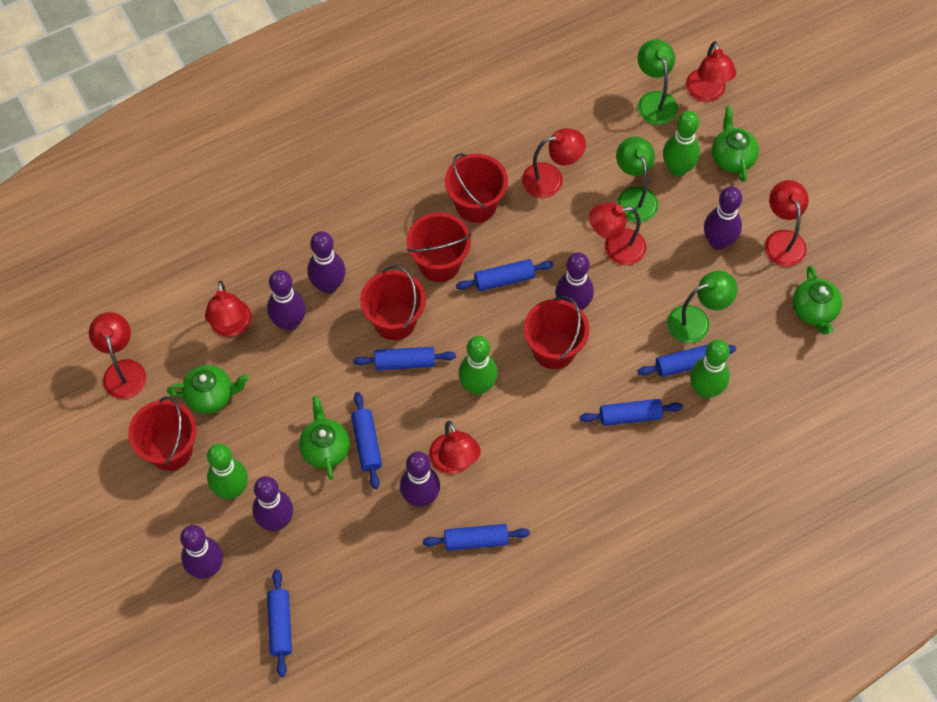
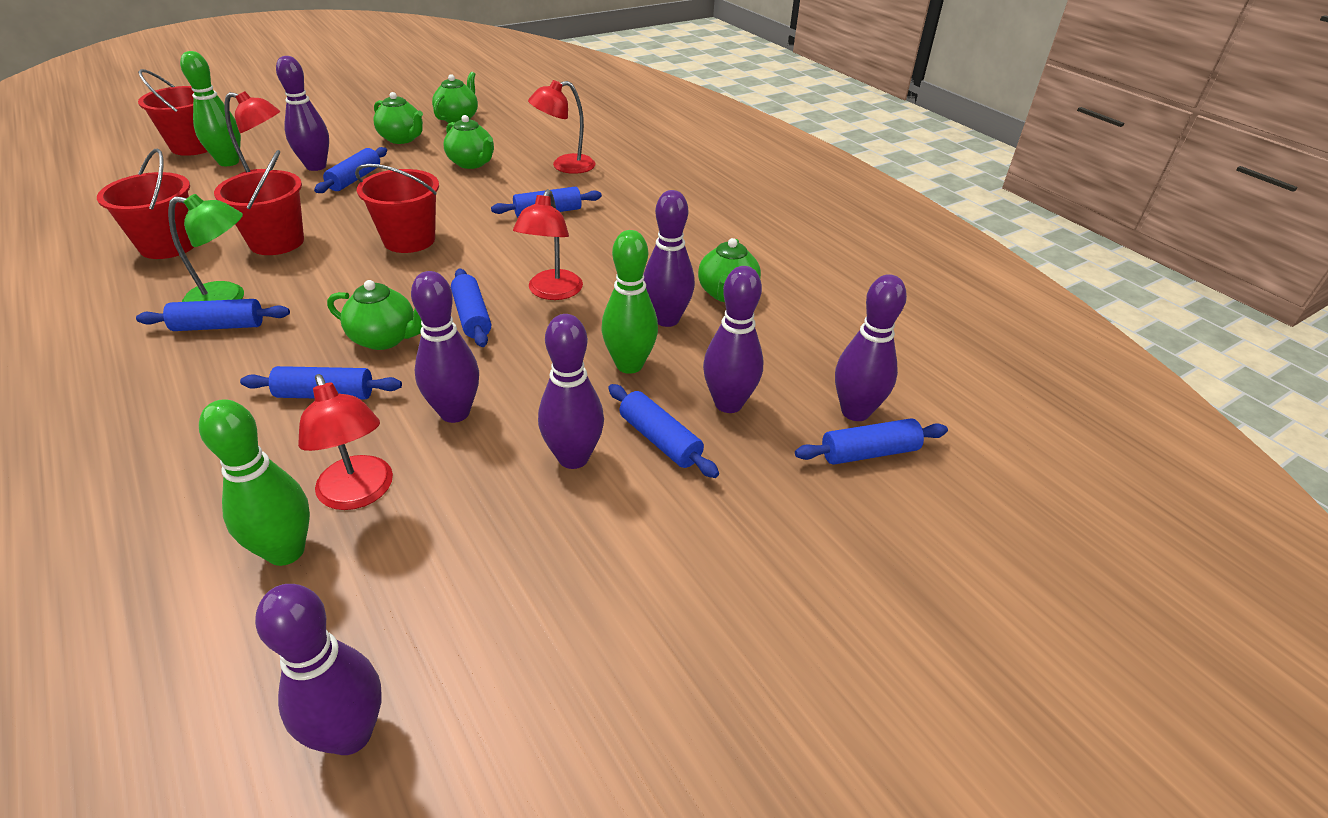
green bowling pin: 4 -> 3
green lamp: 3 -> 1
green teapot: 4 -> 5
red bucket: 5 -> 4
red lamp: 7 -> 4

